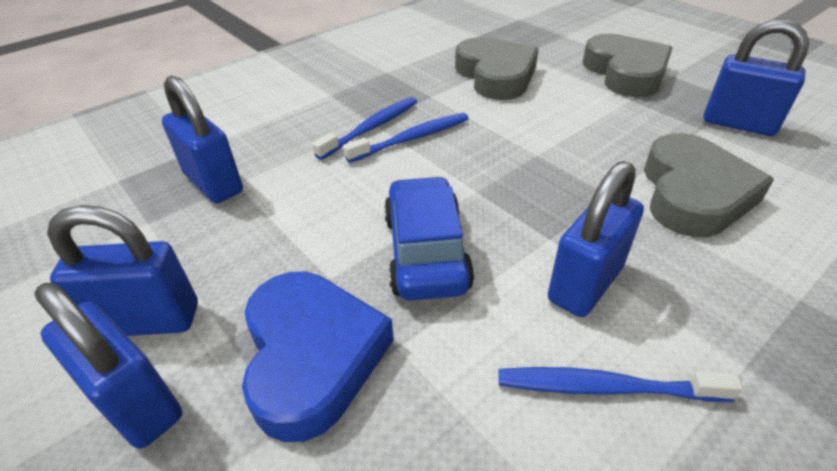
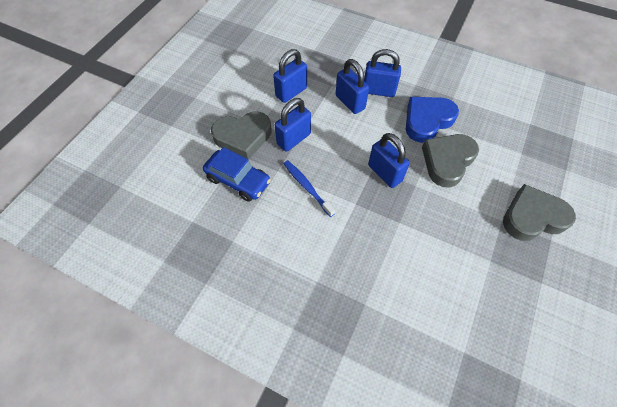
blue toothbrush: 3 -> 1

